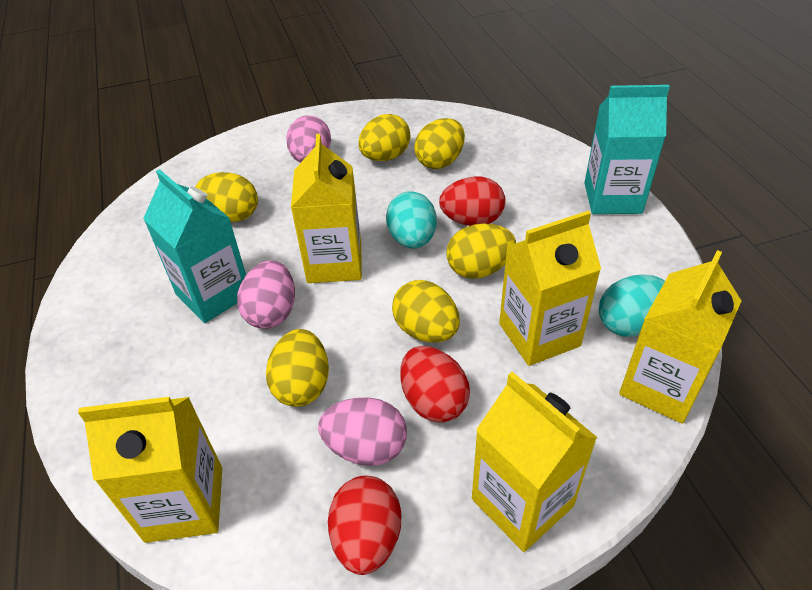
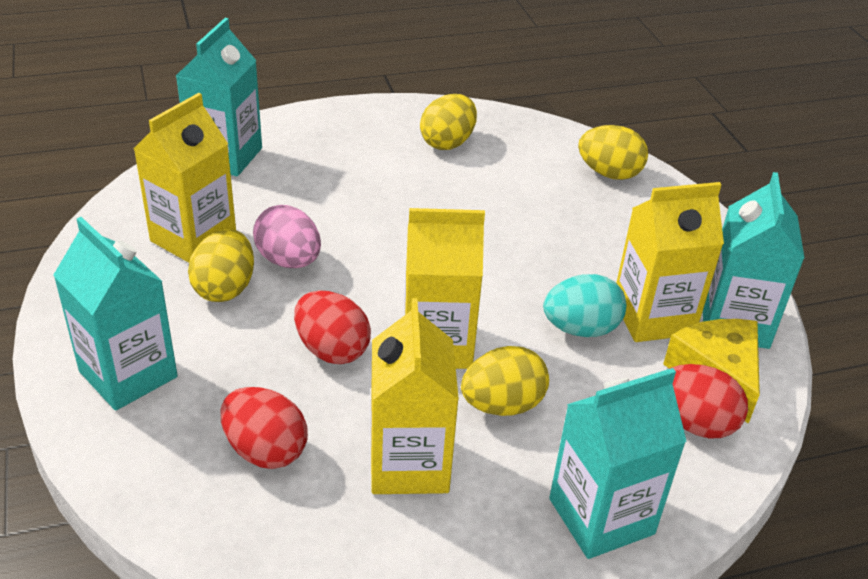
pink egg: 3 -> 1
turquoise carton: 2 -> 4
turquoise egg: 2 -> 1
yellow carton: 5 -> 4
yellow cheese: 0 -> 1
yellow egg: 6 -> 4

